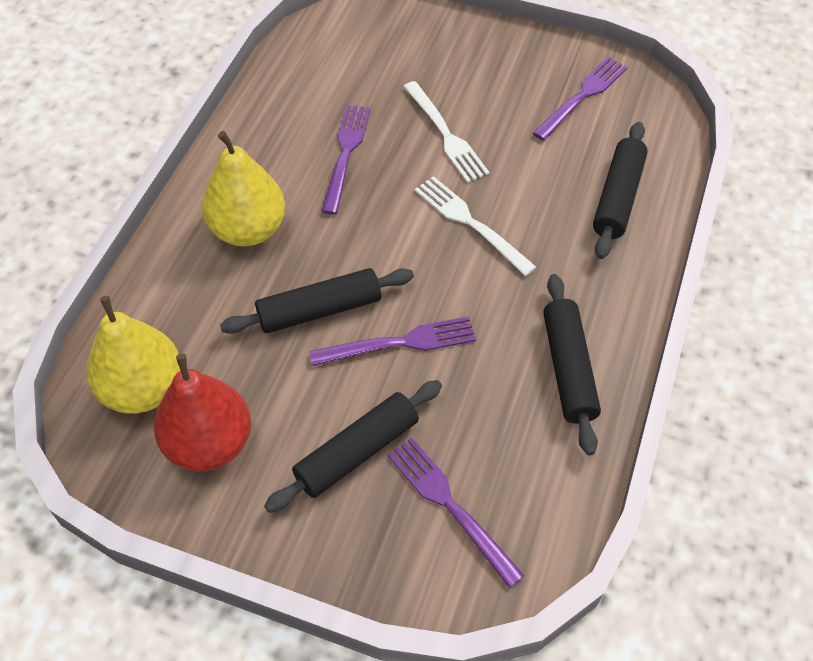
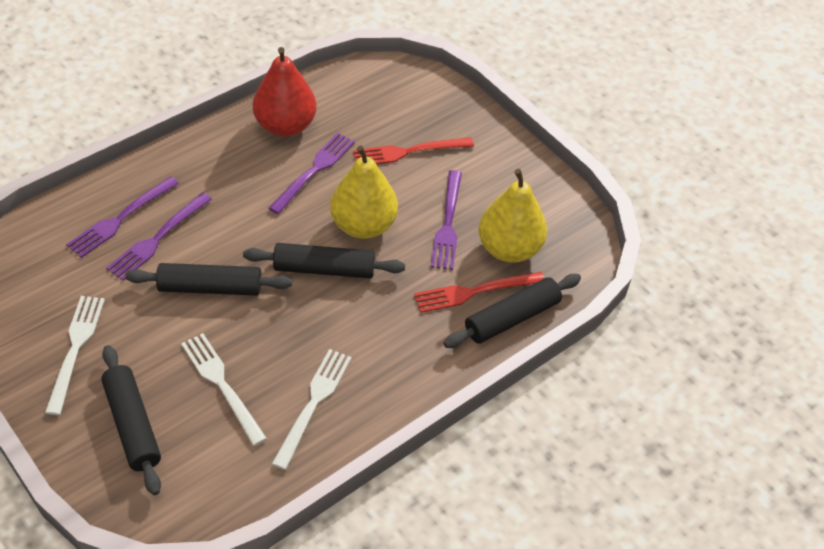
red fork: 0 -> 2
white fork: 2 -> 3

